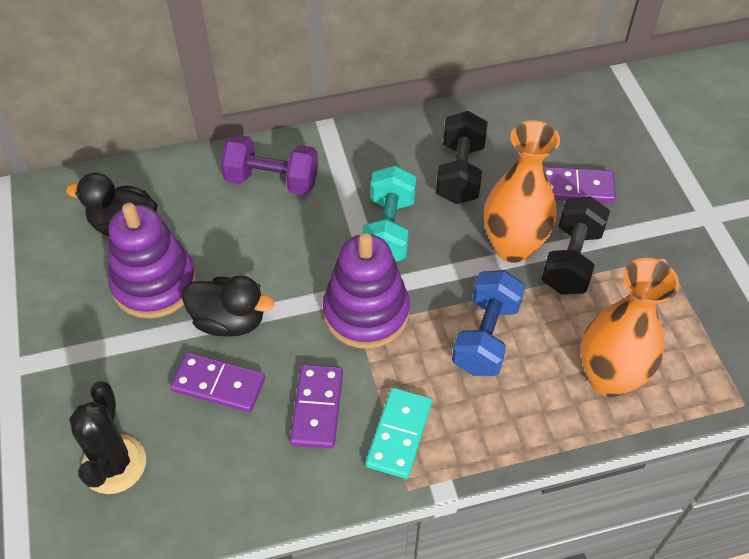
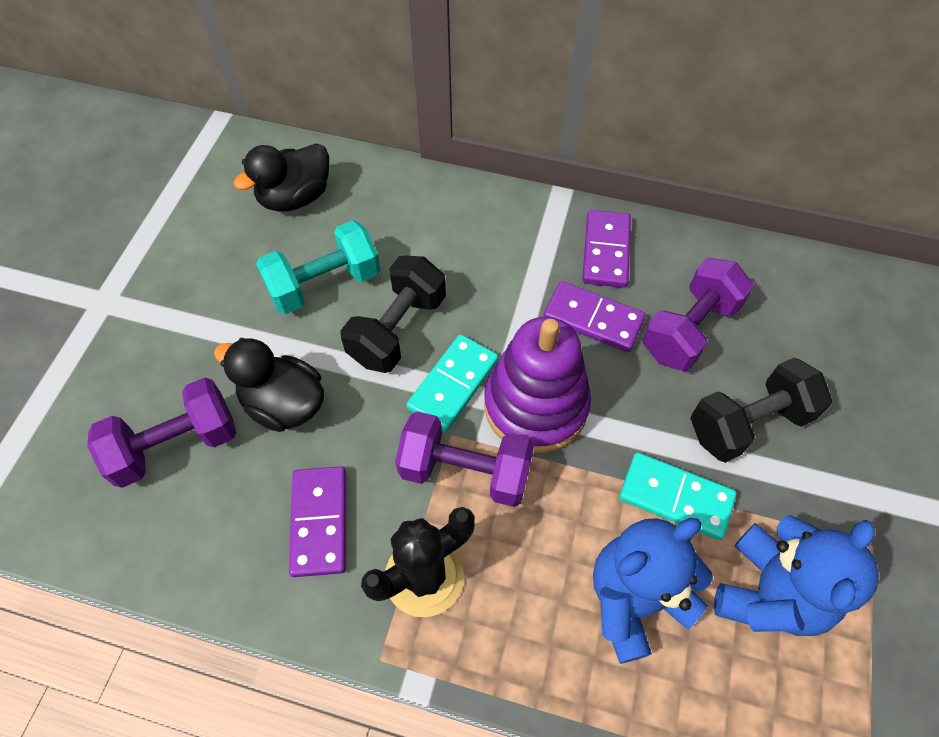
blue dumbbell: 1 -> 0
blue teddy bear: 0 -> 2
orange vase: 2 -> 0
purple dumbbell: 1 -> 3
purple stacking toy: 2 -> 1
turquoise domino: 1 -> 2

